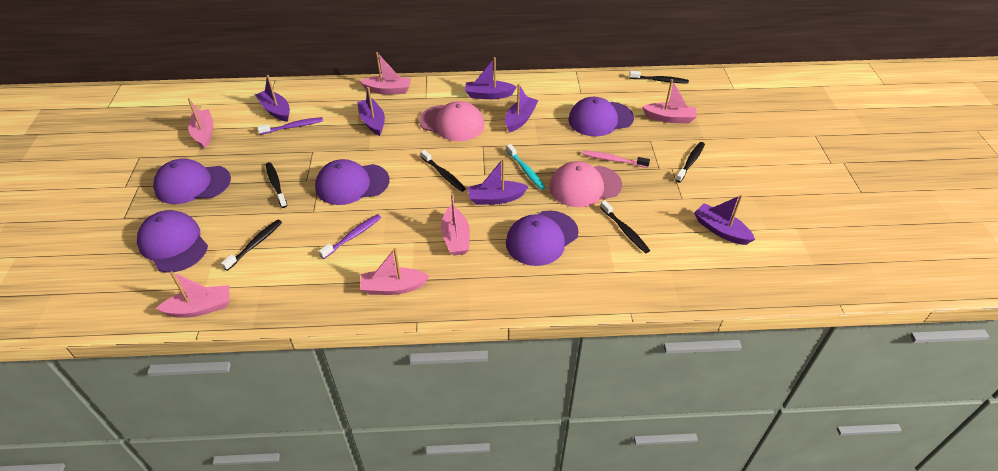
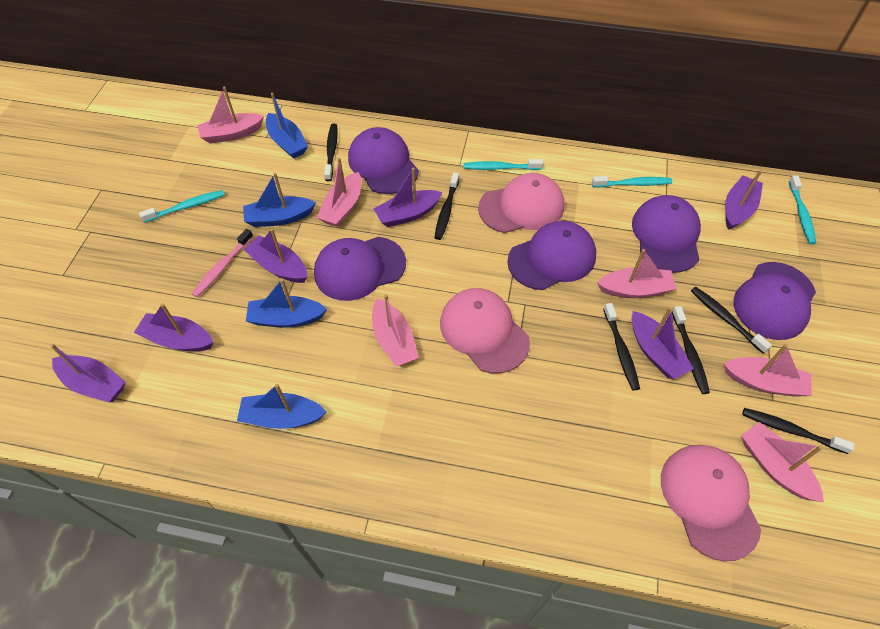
blue boat: 0 -> 4
pink cap: 2 -> 3
purple toothbrush: 2 -> 0
turquoise toothbrush: 1 -> 4

